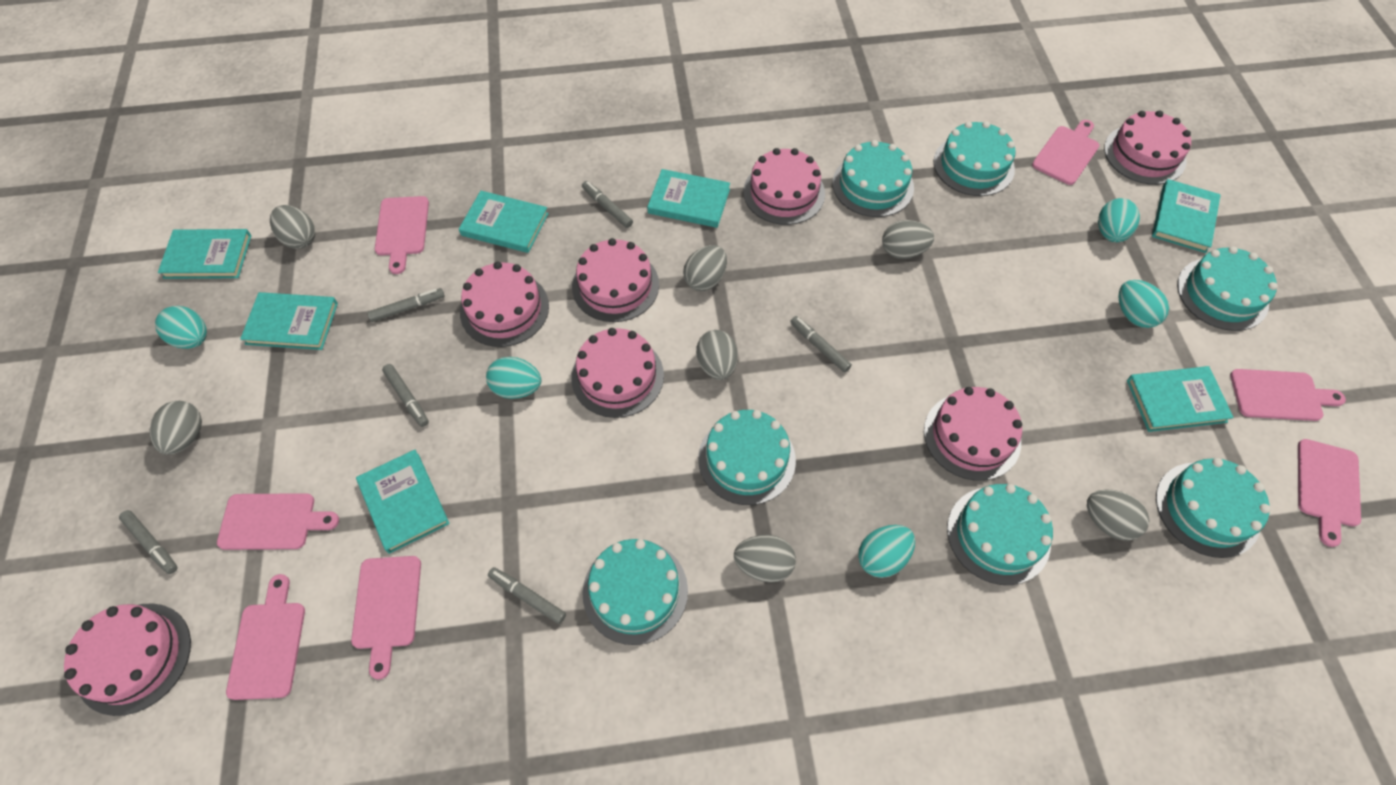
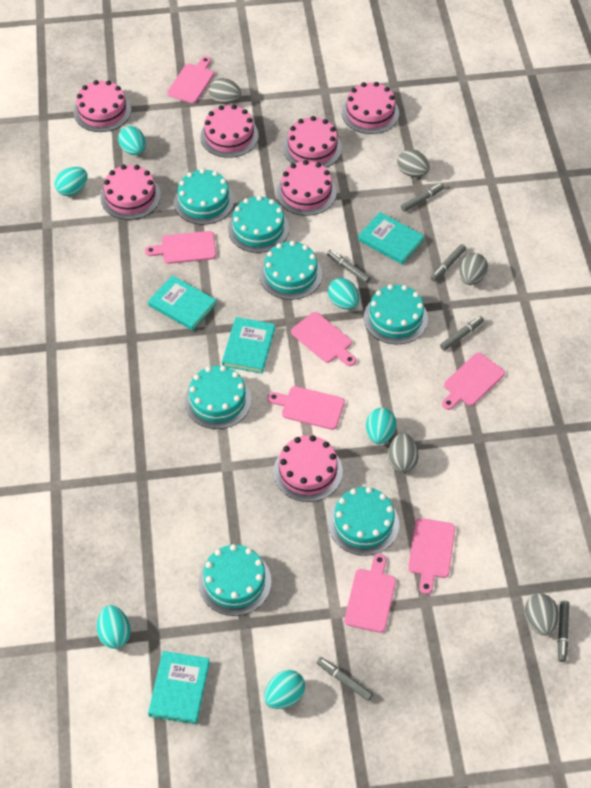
grey egg: 7 -> 5
turquoise book: 7 -> 4
turquoise egg: 5 -> 6

